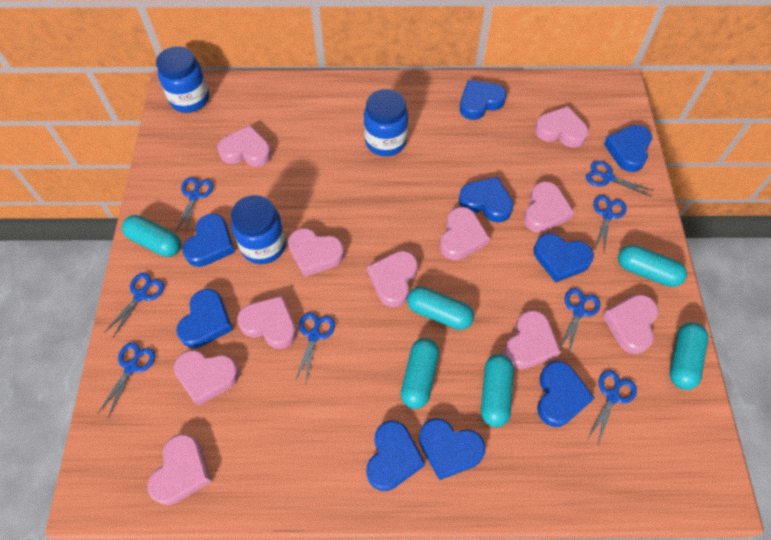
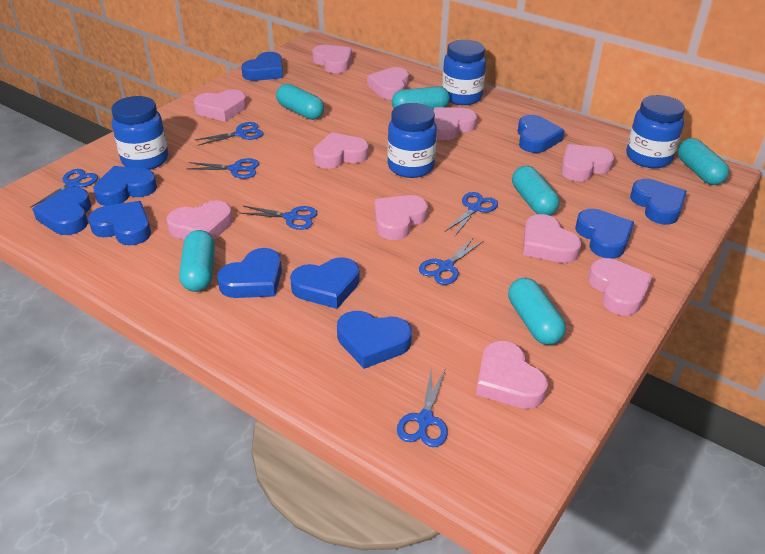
blue heart: 9 -> 10
blue jar: 3 -> 4
blue scissors: 8 -> 7

